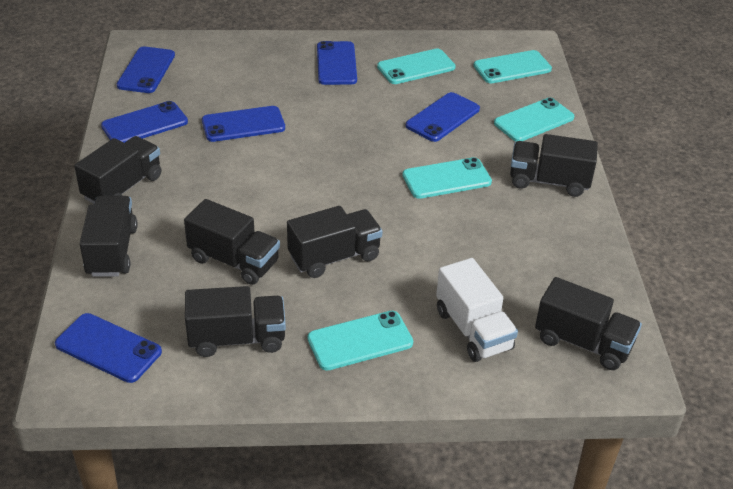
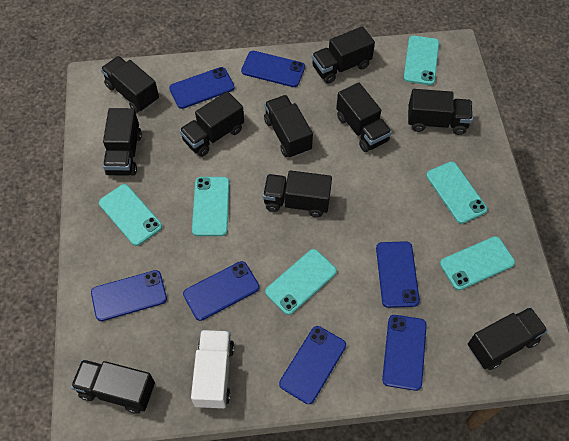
black truck: 7 -> 10
blue phone: 6 -> 7
turquoise phone: 5 -> 6

